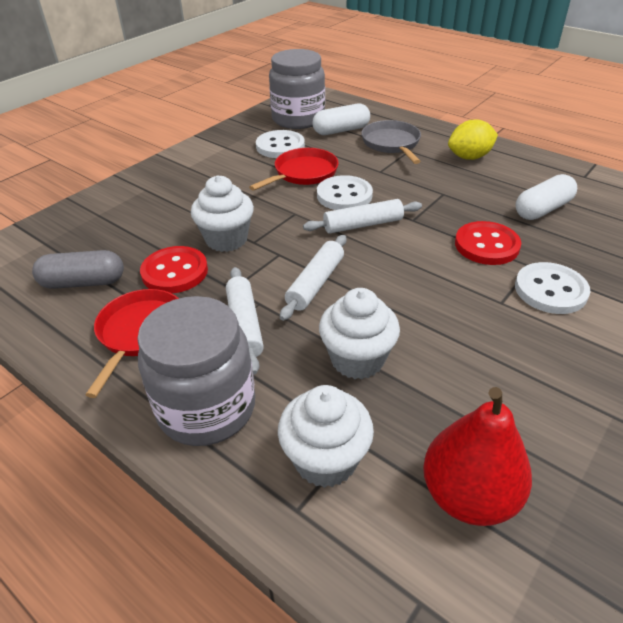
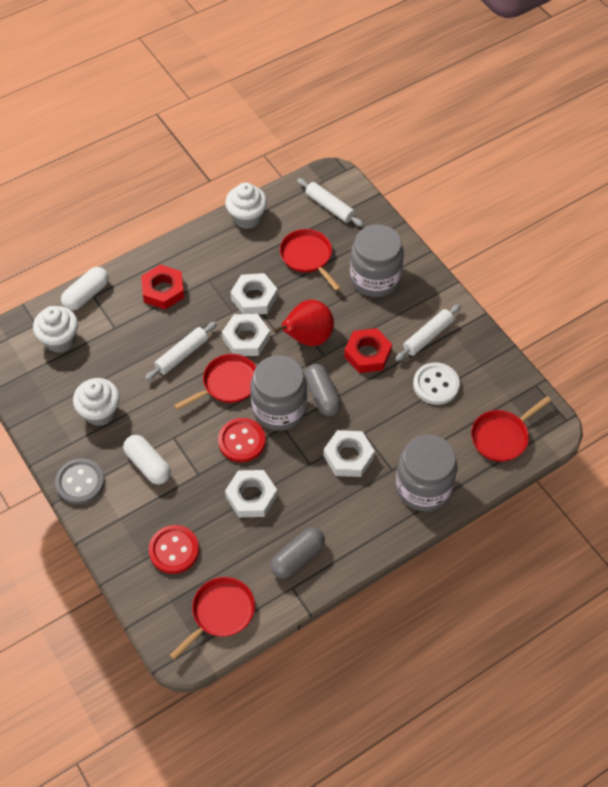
grey button: 0 -> 1
grey capsule: 1 -> 2
grey jar: 2 -> 3
grey pan: 1 -> 0
red nut: 0 -> 2
red pan: 2 -> 4
white button: 3 -> 1
white nut: 0 -> 4
yellow lemon: 1 -> 0

